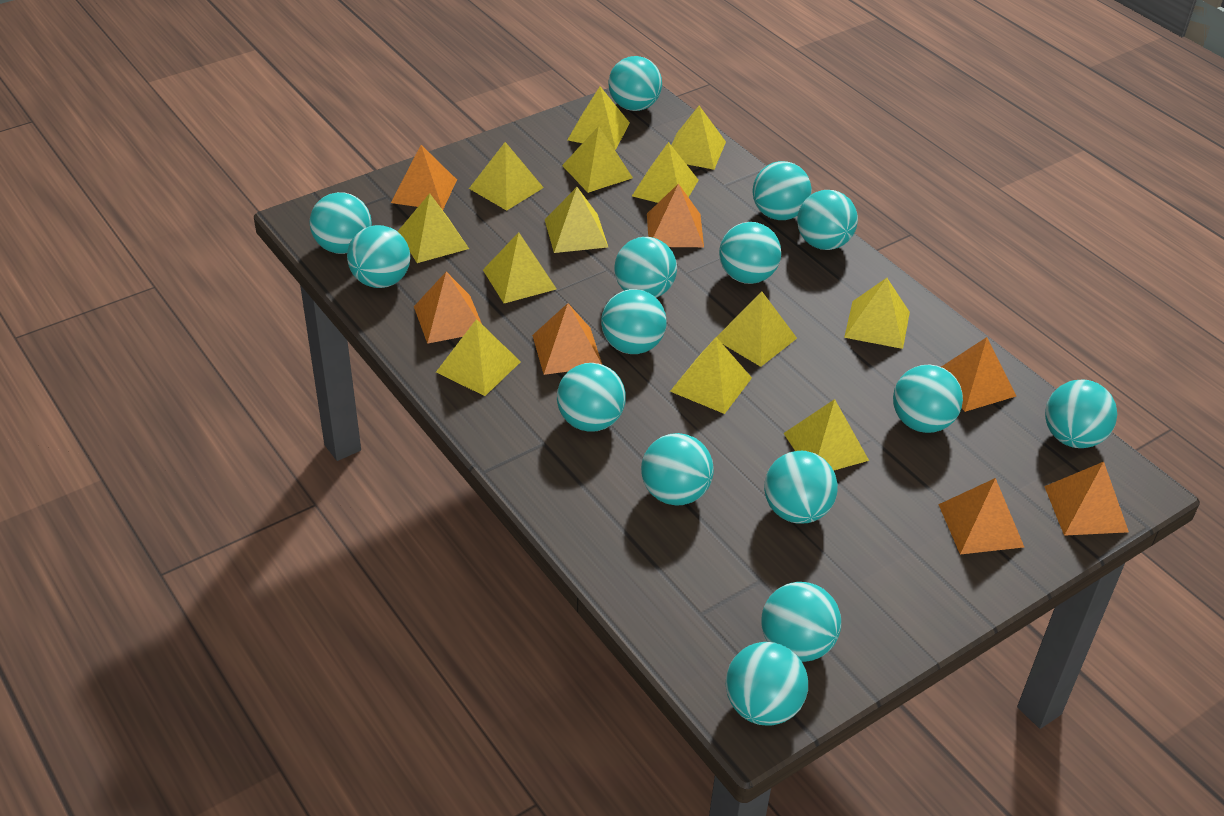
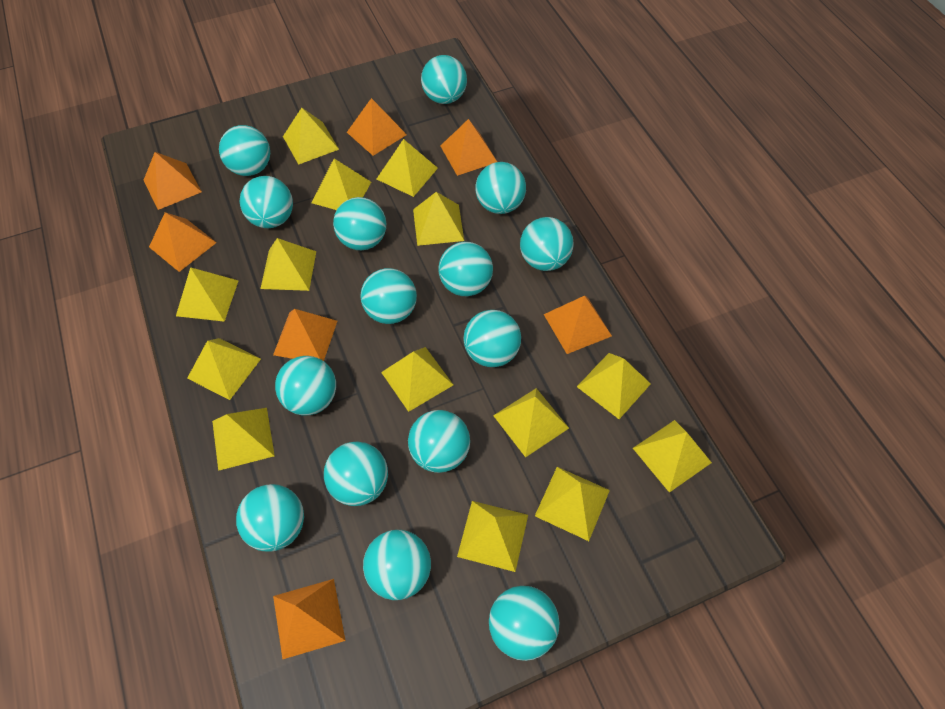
yellow pyramid: 13 -> 14

